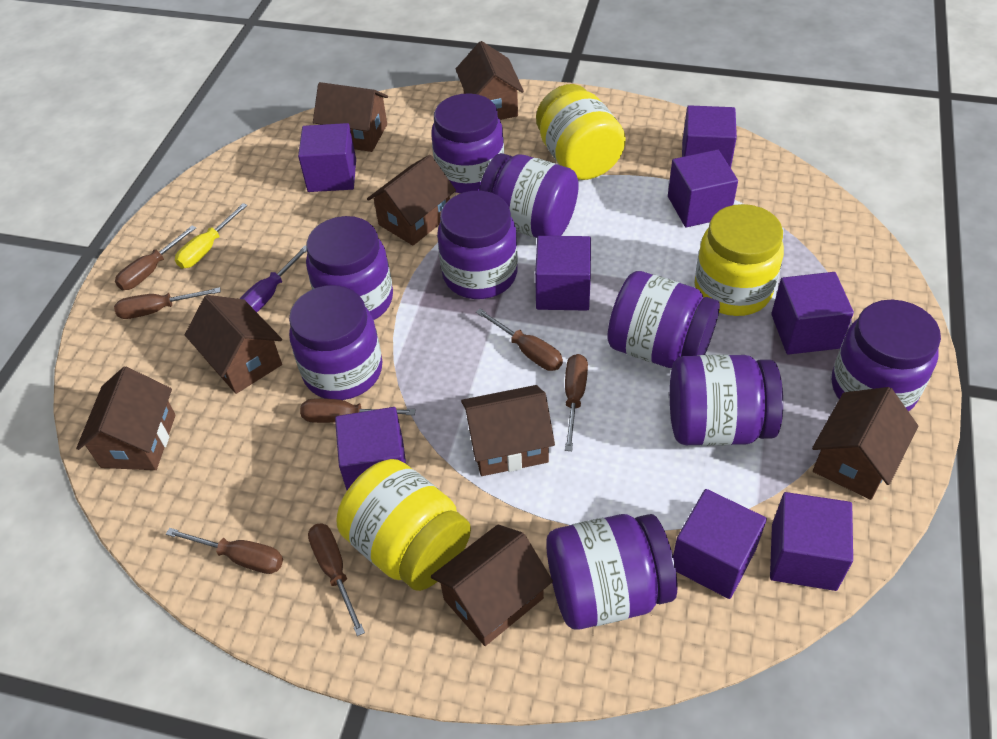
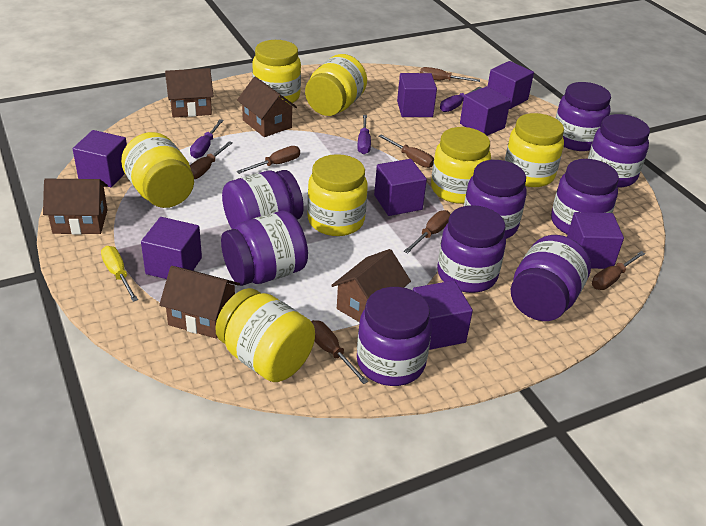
brown house: 8 -> 5
purple screwdriver: 1 -> 3
yellow jar: 3 -> 7

